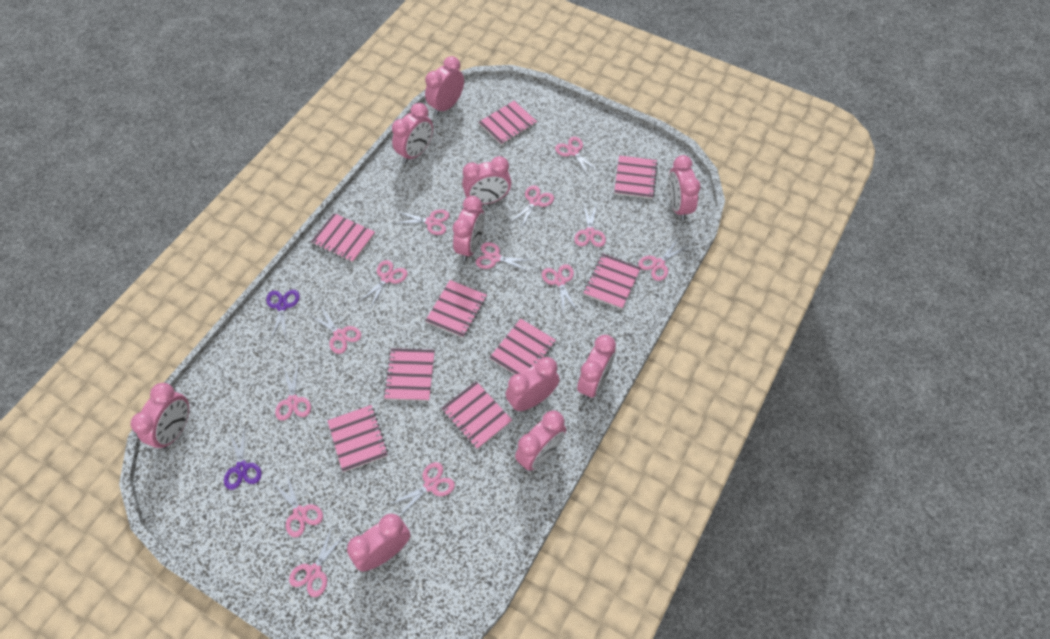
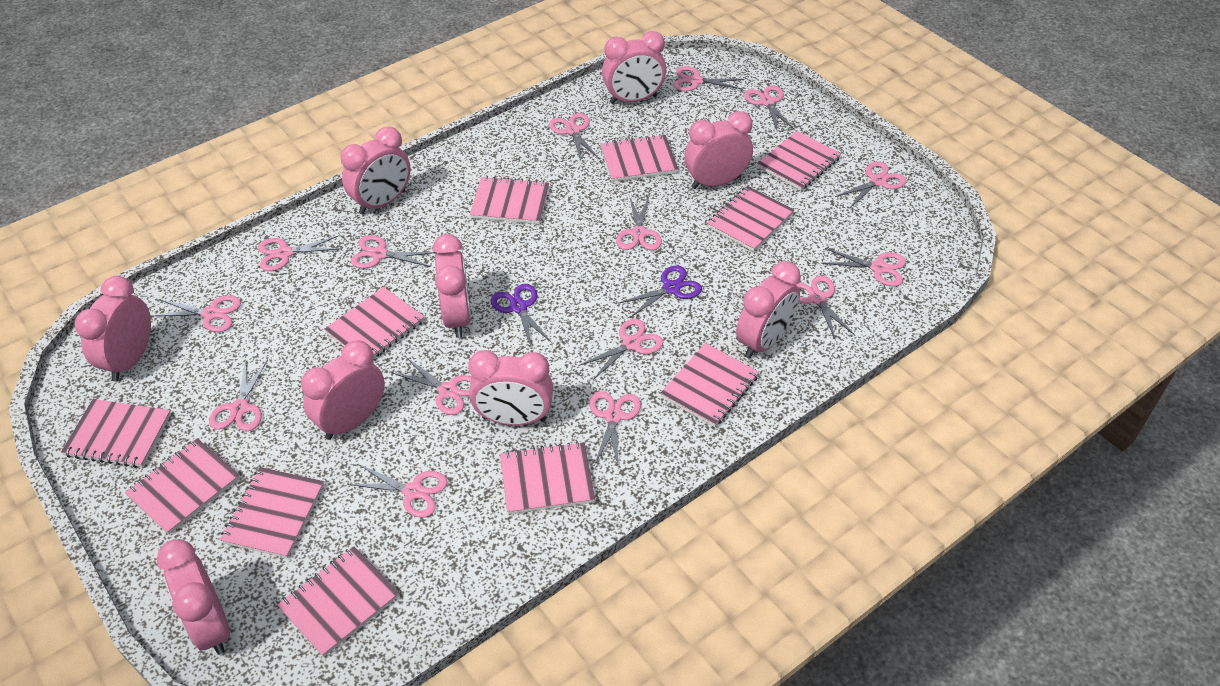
pink clock: 10 -> 9
pink notebook: 9 -> 11
pink scissors: 13 -> 15

